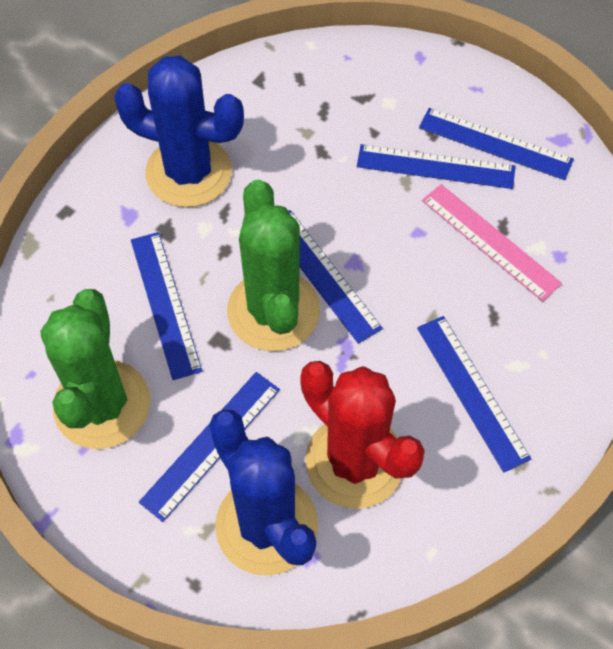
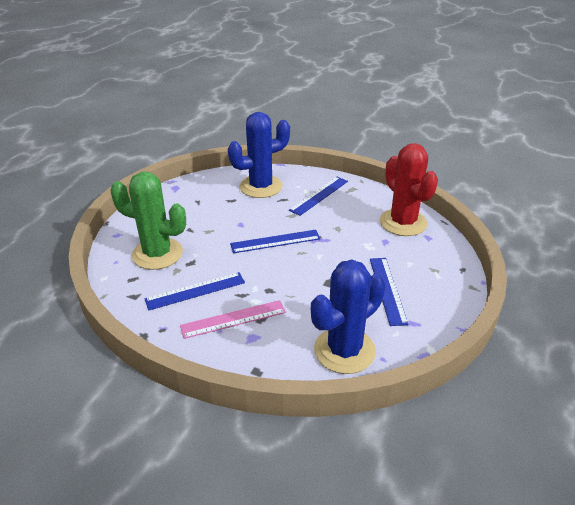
blue ruler: 6 -> 4
green cactus: 2 -> 1

